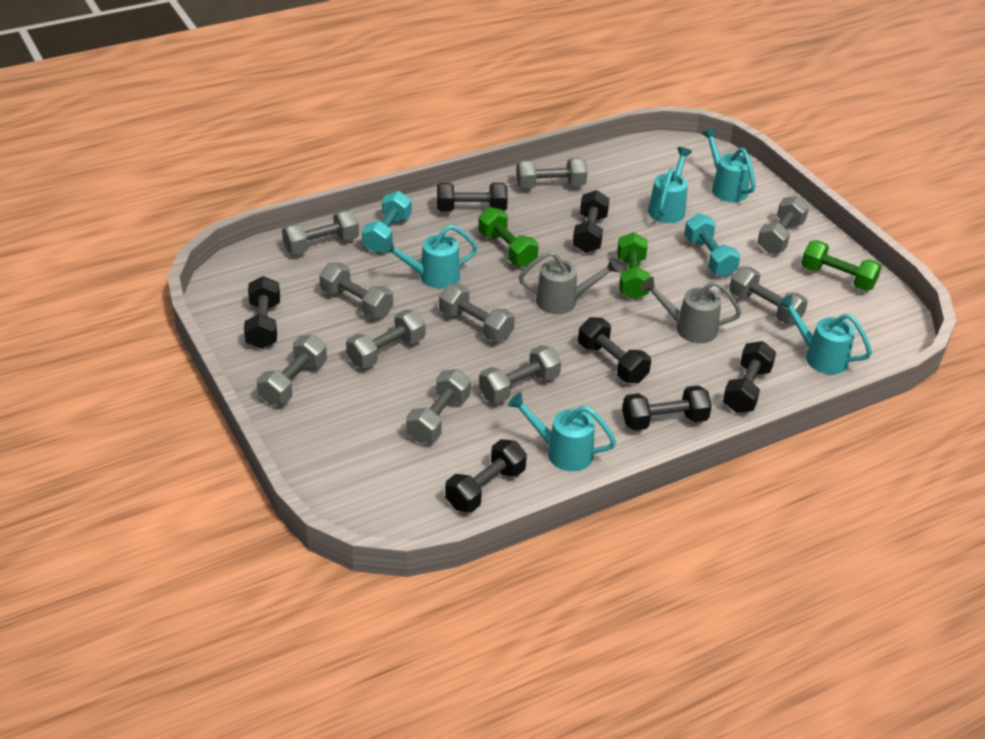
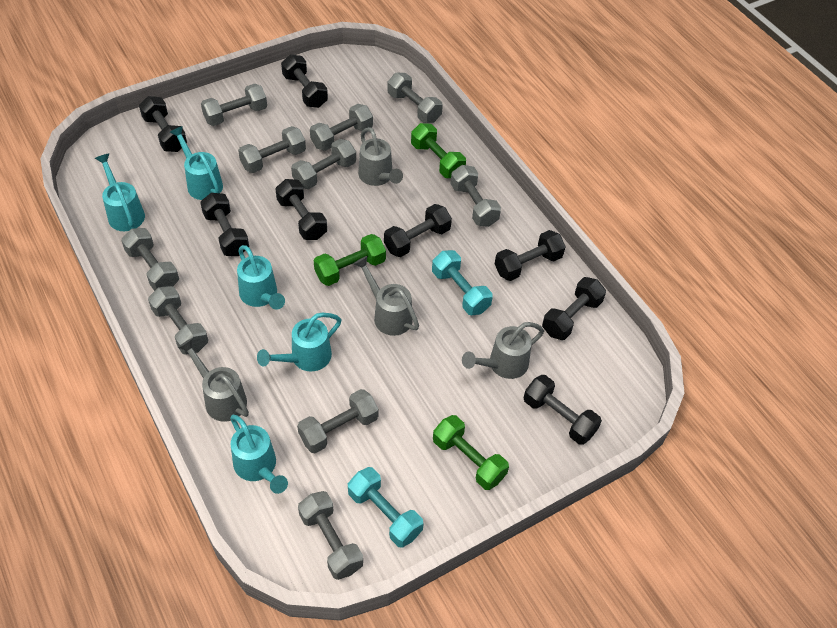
black dumbbell: 7 -> 8
grey watering can: 2 -> 4

